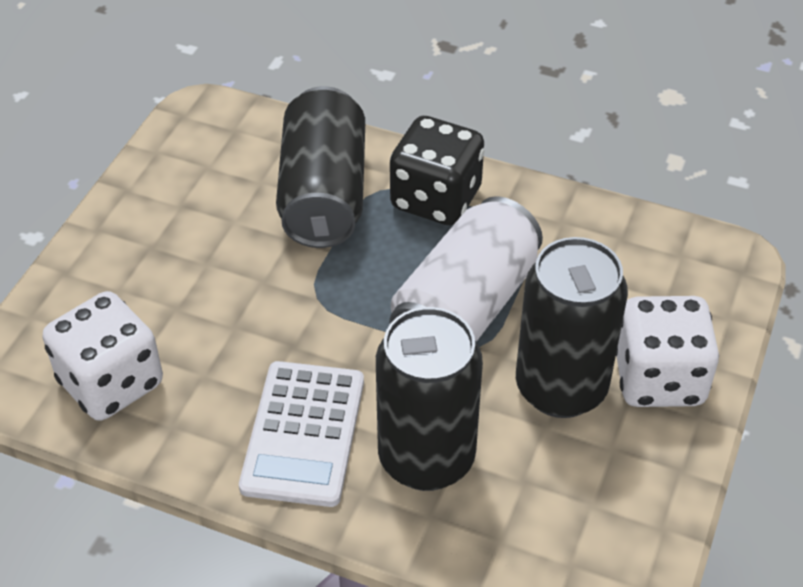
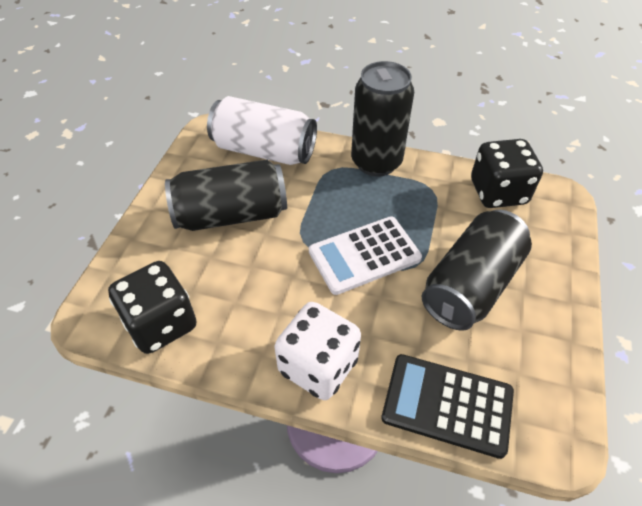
black calculator: 0 -> 1
black dice: 1 -> 2
white dice: 2 -> 1

